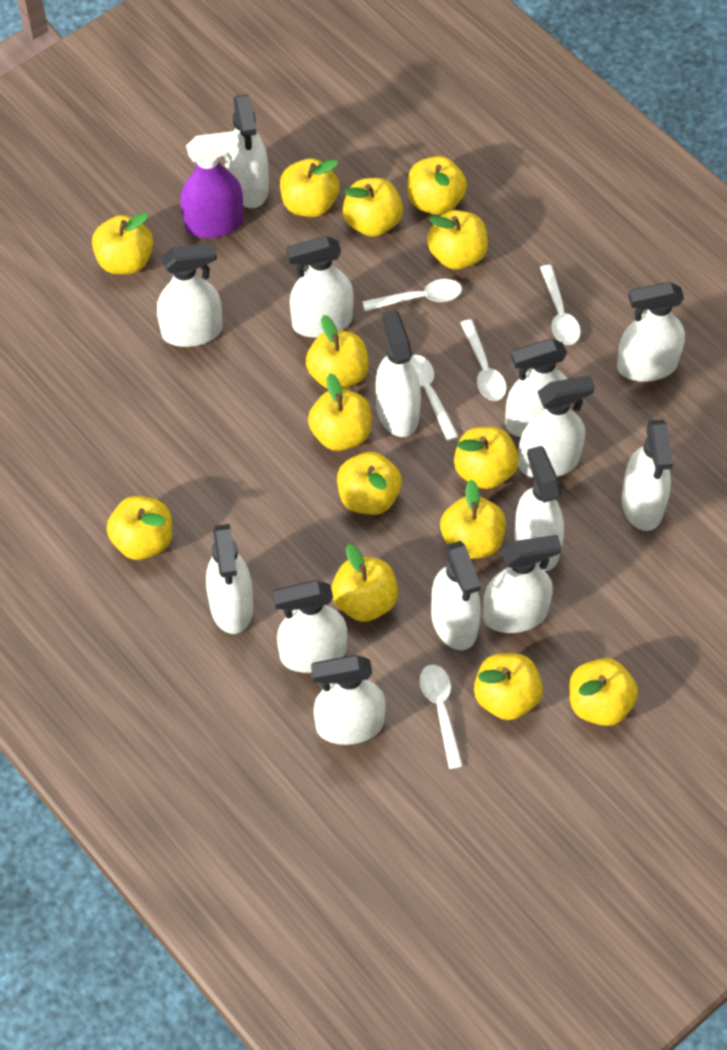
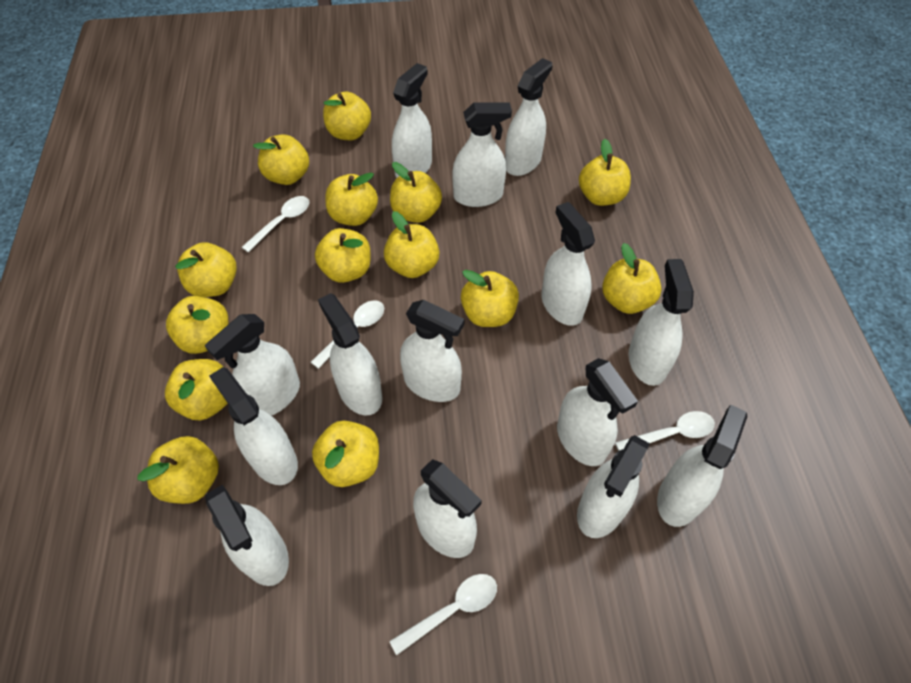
purple spray bottle: 1 -> 0
white spoon: 5 -> 4

